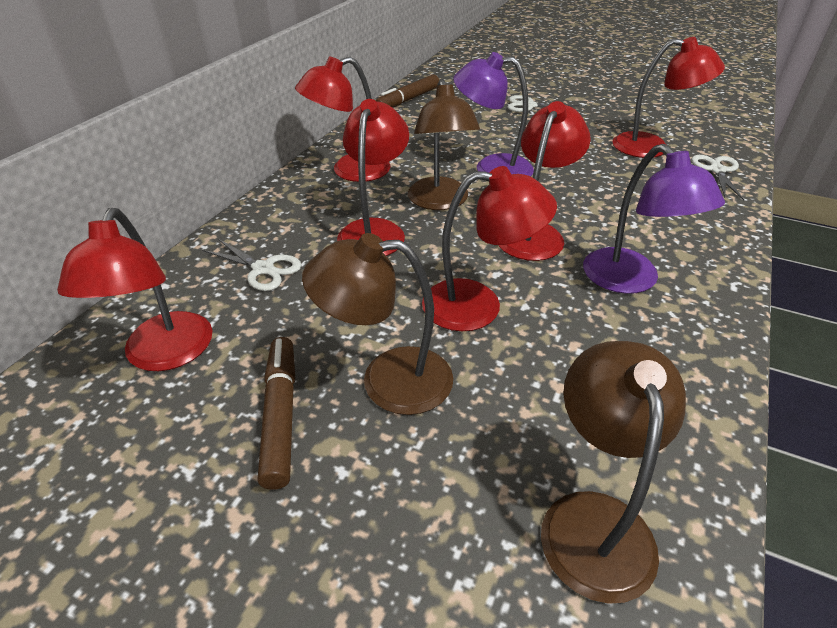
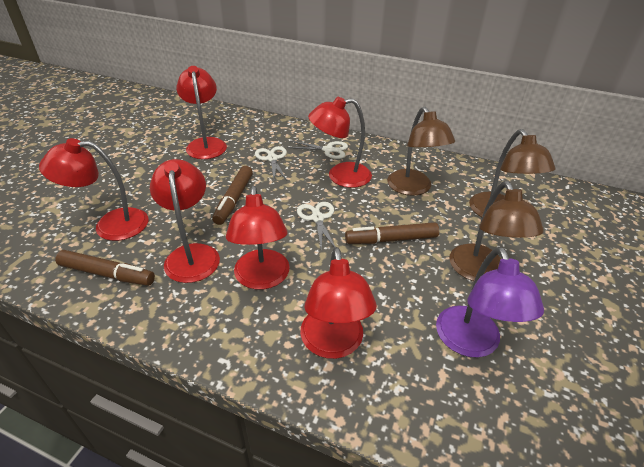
brown marker: 2 -> 3
purple lamp: 2 -> 1

